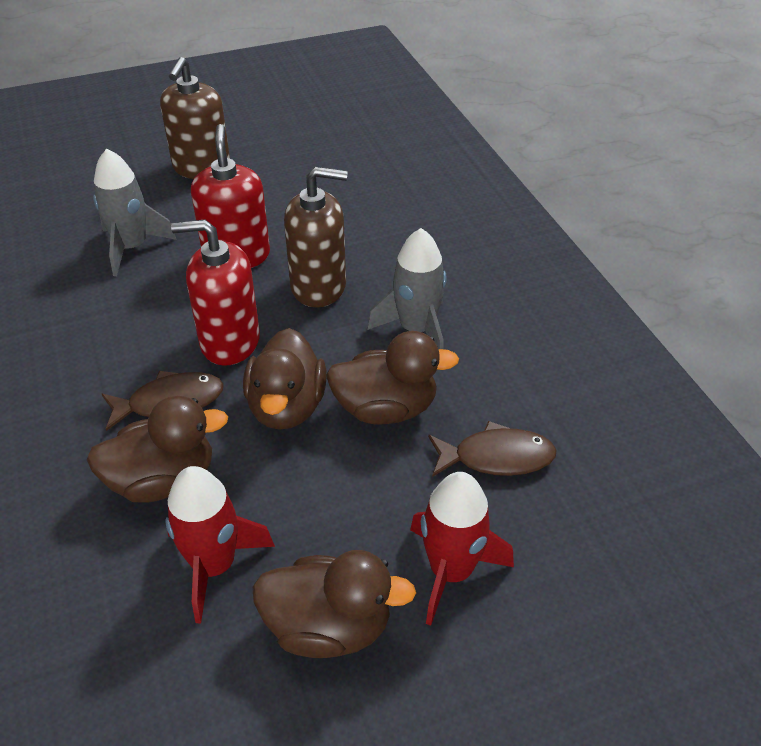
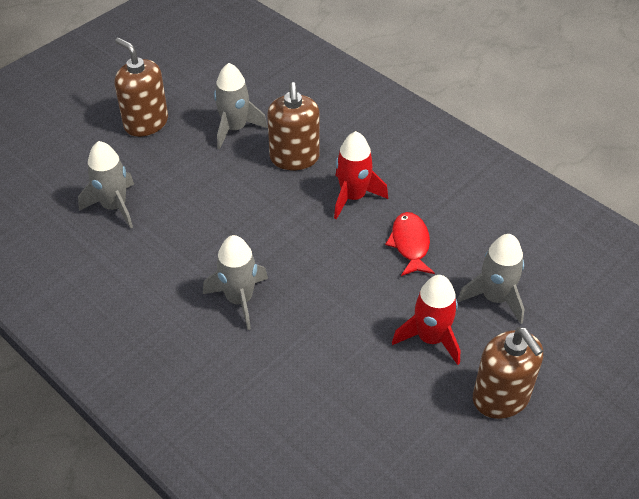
brown duck: 4 -> 0
brown fish: 2 -> 0
brown soap dispenser: 2 -> 3
grey rocket: 2 -> 4
red fish: 0 -> 1
red soap dispenser: 2 -> 0

